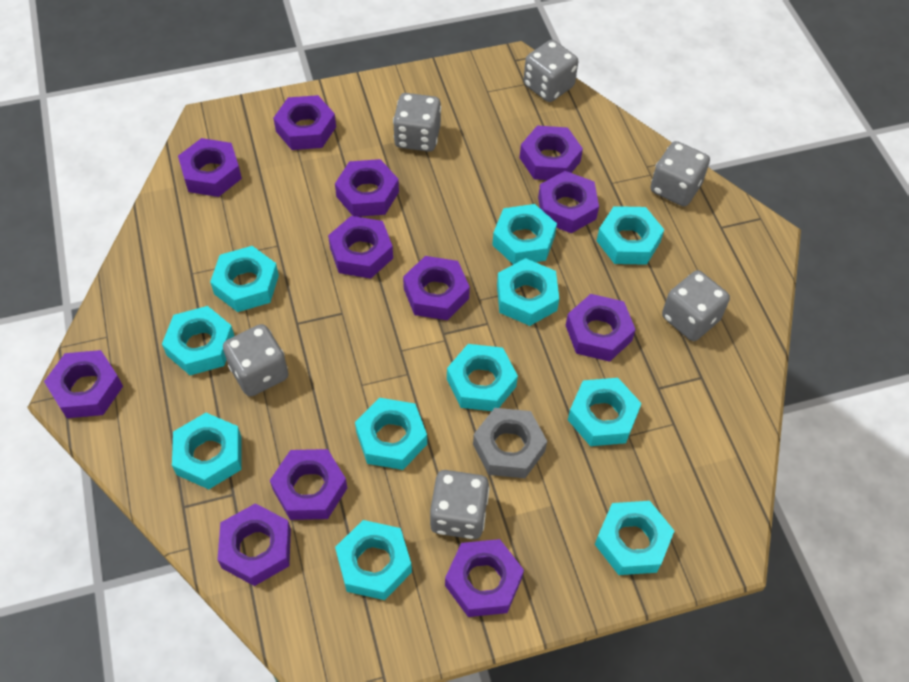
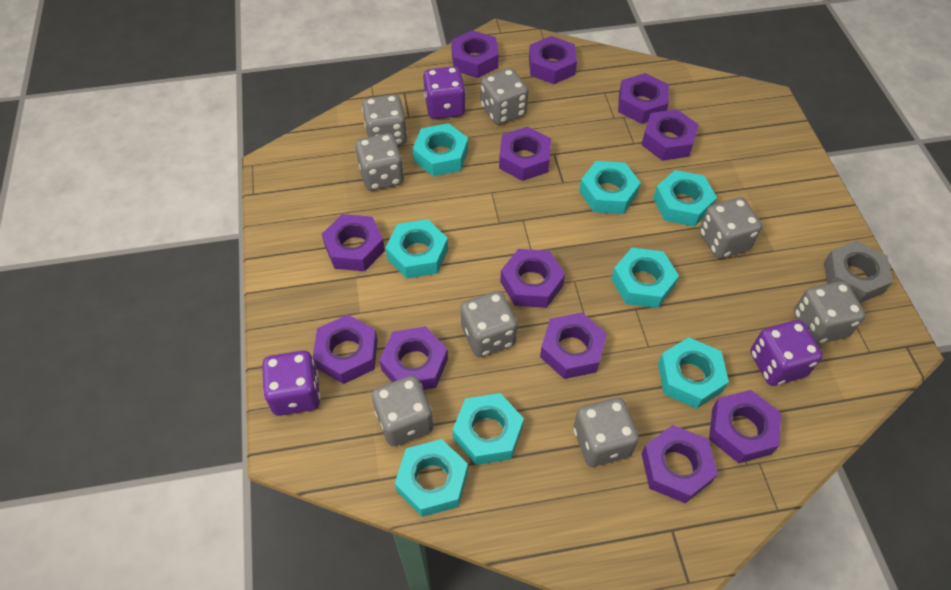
grey dice: 6 -> 8
purple dice: 0 -> 3
turquoise nut: 11 -> 8

